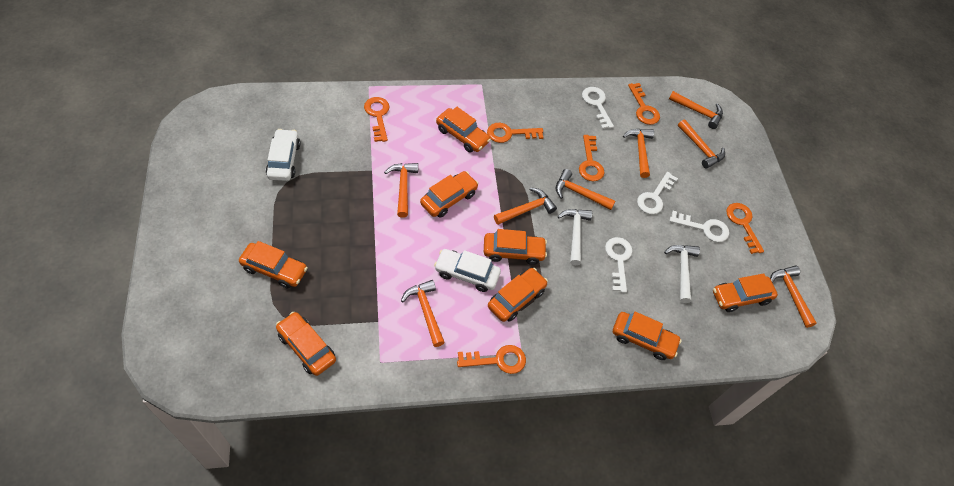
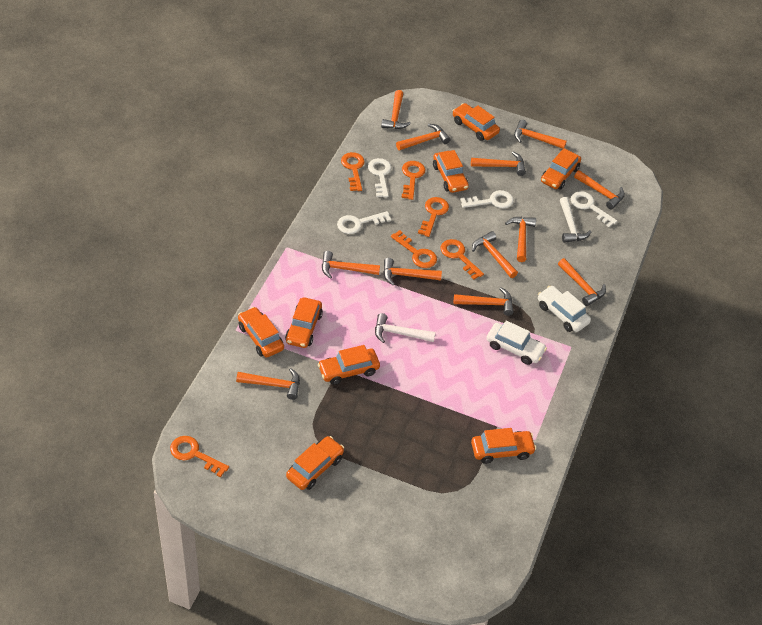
orange hammer: 8 -> 12

